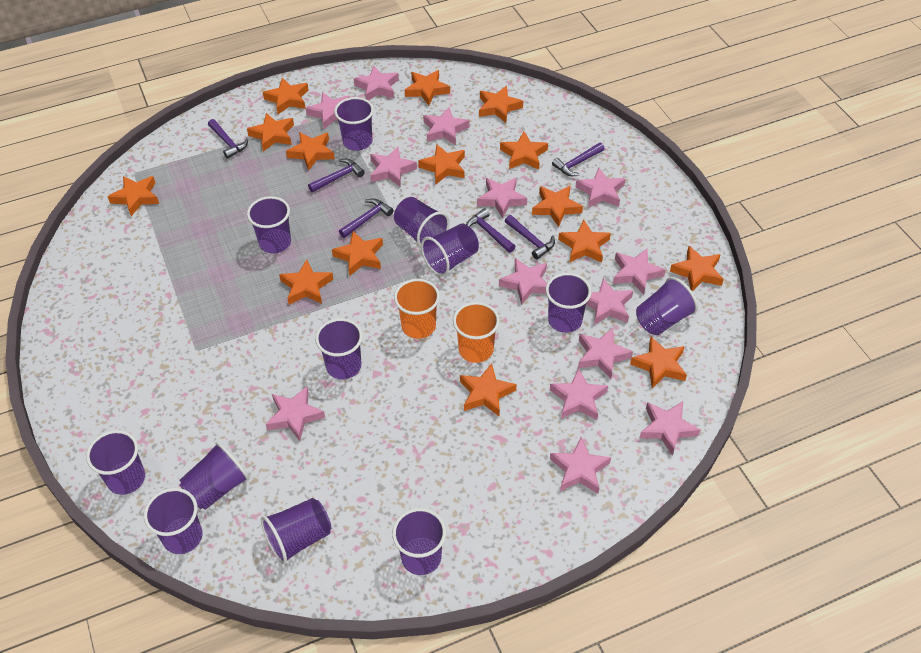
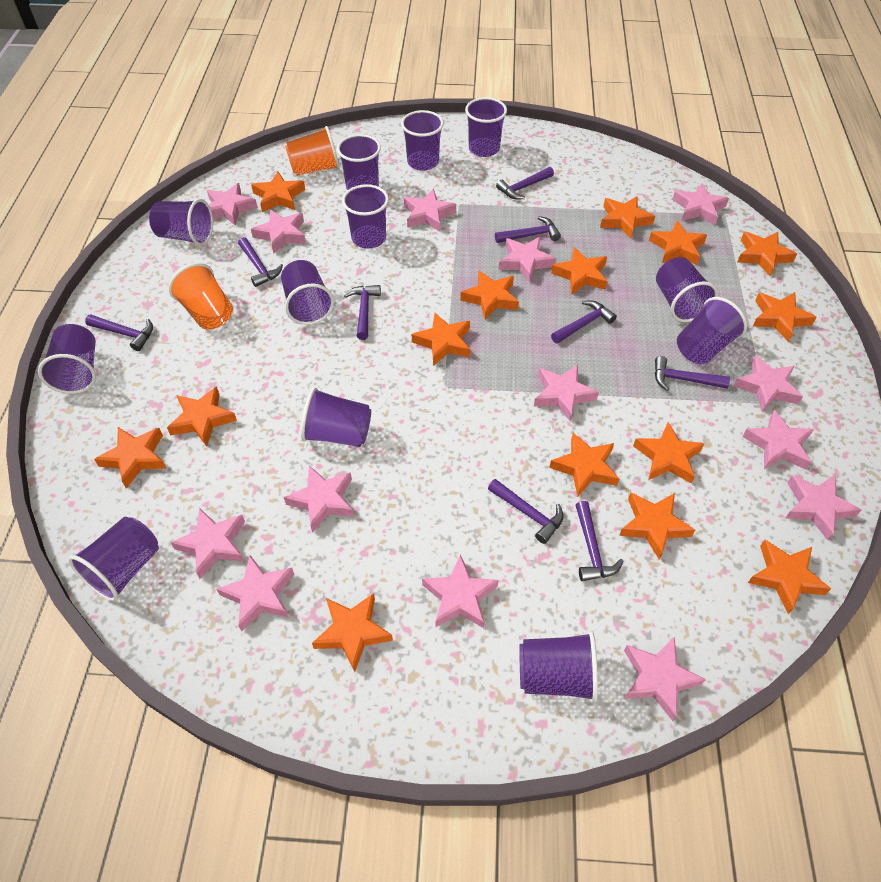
purple hammer: 6 -> 9

